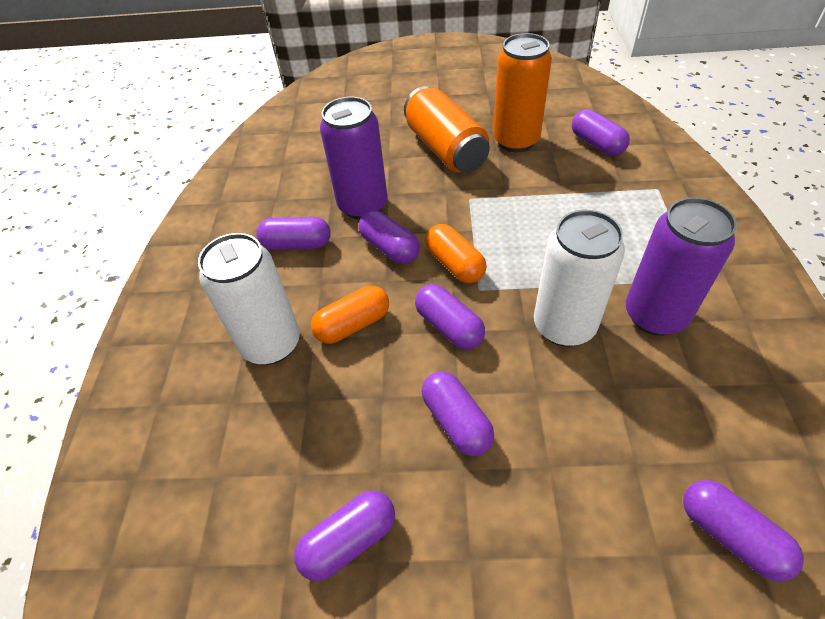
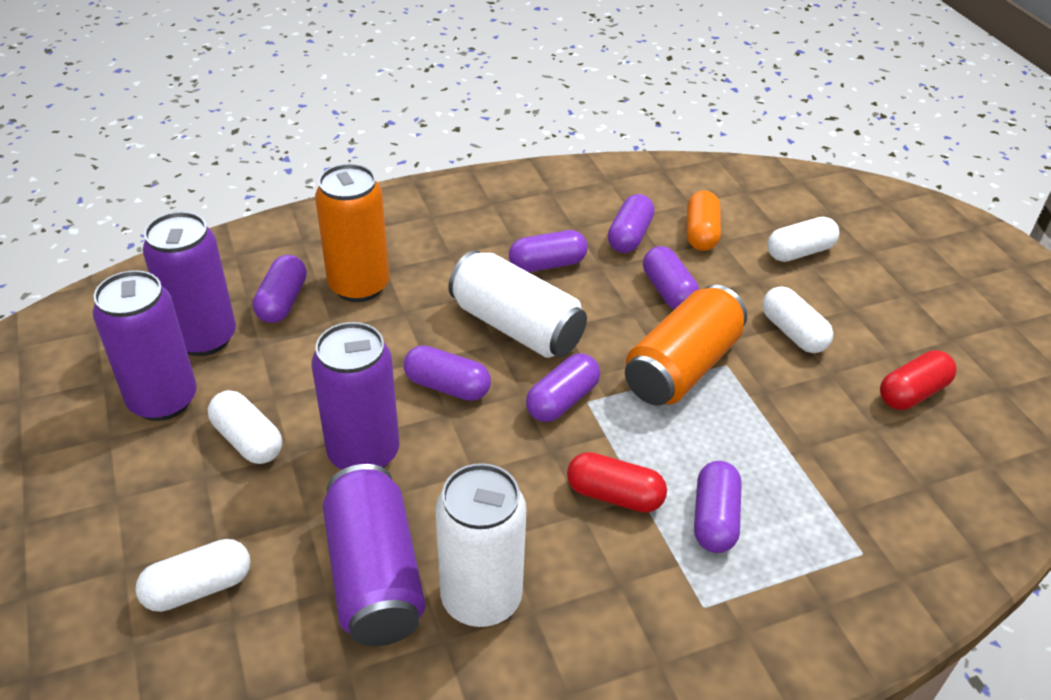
orange capsule: 2 -> 1
purple can: 2 -> 4
red capsule: 0 -> 2
white capsule: 0 -> 4

